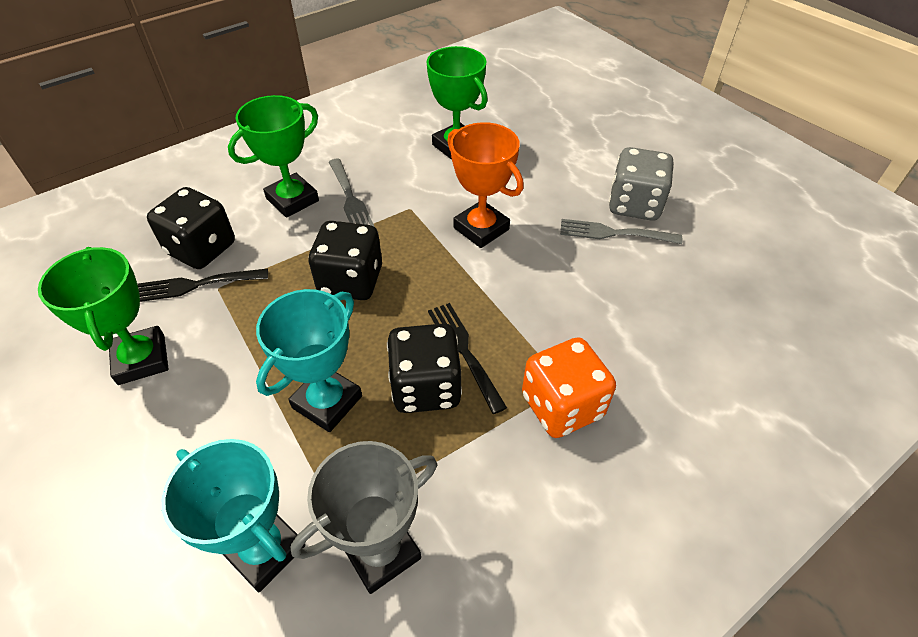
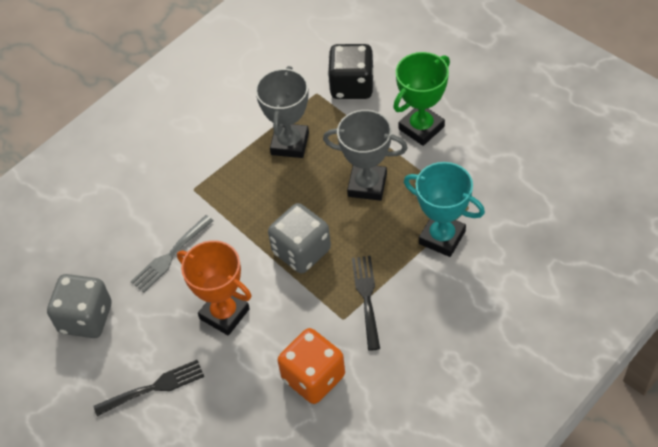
black dice: 3 -> 1
green trophy: 3 -> 1
grey dice: 1 -> 2
grey fork: 2 -> 1
grey trophy: 1 -> 2
turquoise trophy: 2 -> 1

